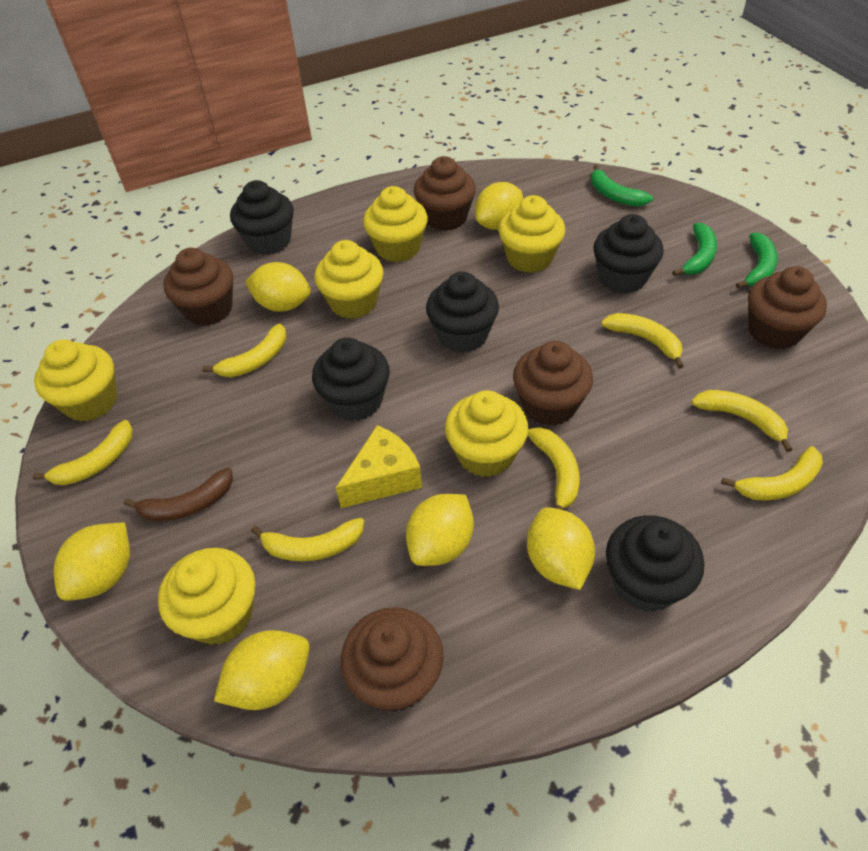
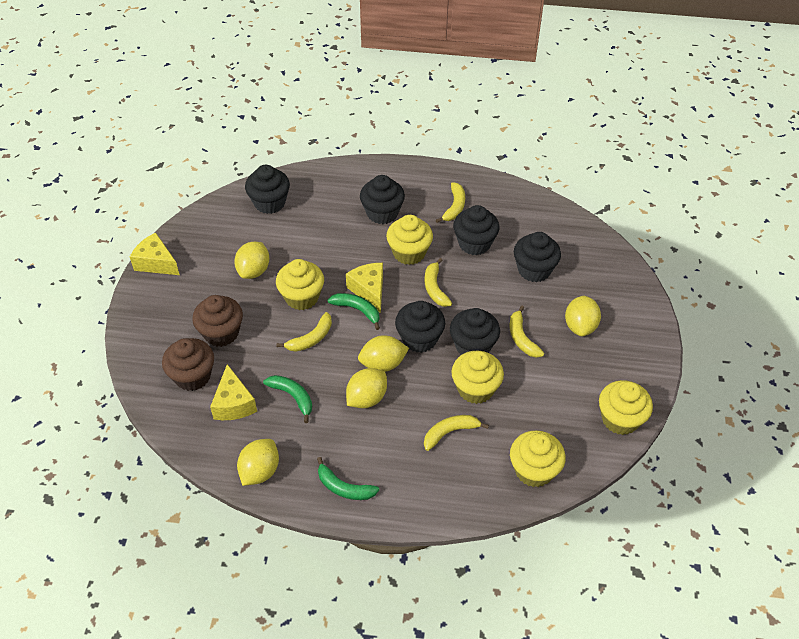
black cupcake: 5 -> 6
brown banana: 1 -> 0
brown cupcake: 5 -> 2
yellow banana: 7 -> 5
yellow cheese: 1 -> 3
yellow cupcake: 6 -> 5
yellow lemon: 6 -> 5

